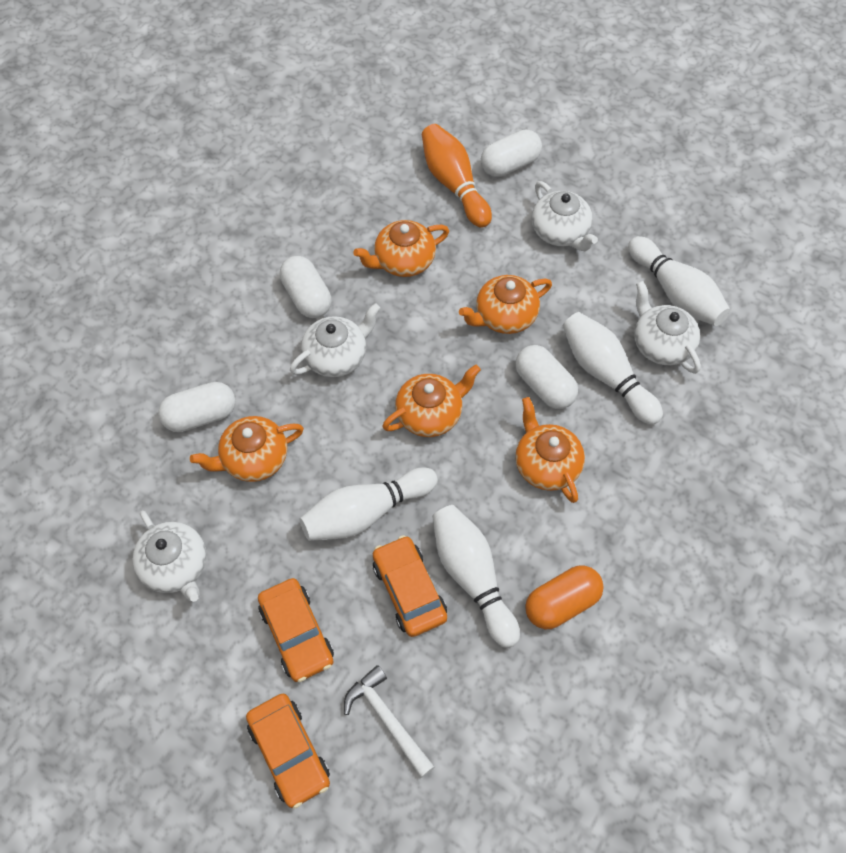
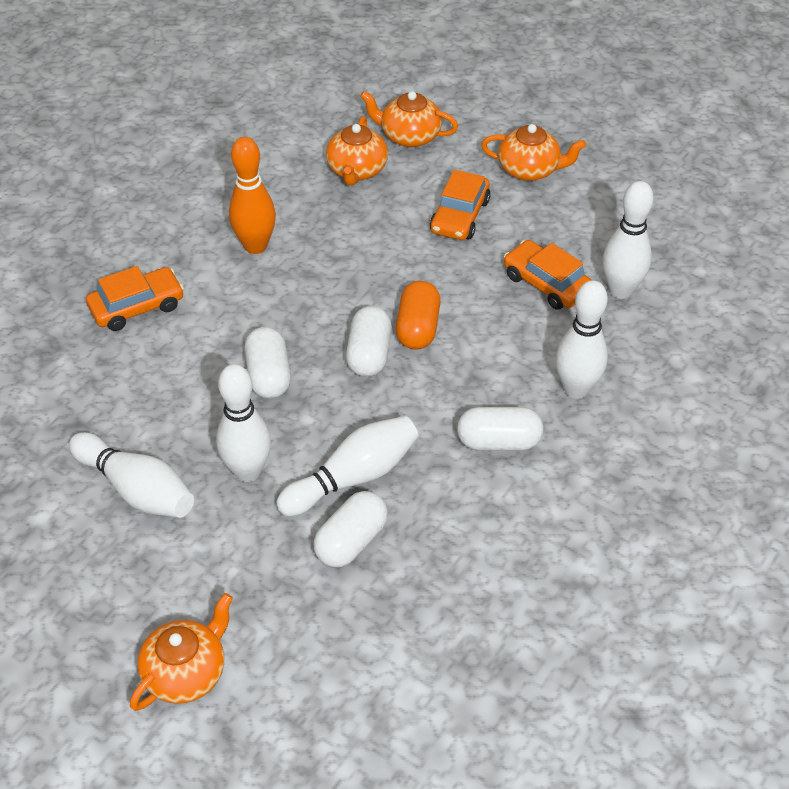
orange teapot: 5 -> 4
white bowling pin: 4 -> 5
white hammer: 1 -> 0
white teapot: 4 -> 0

